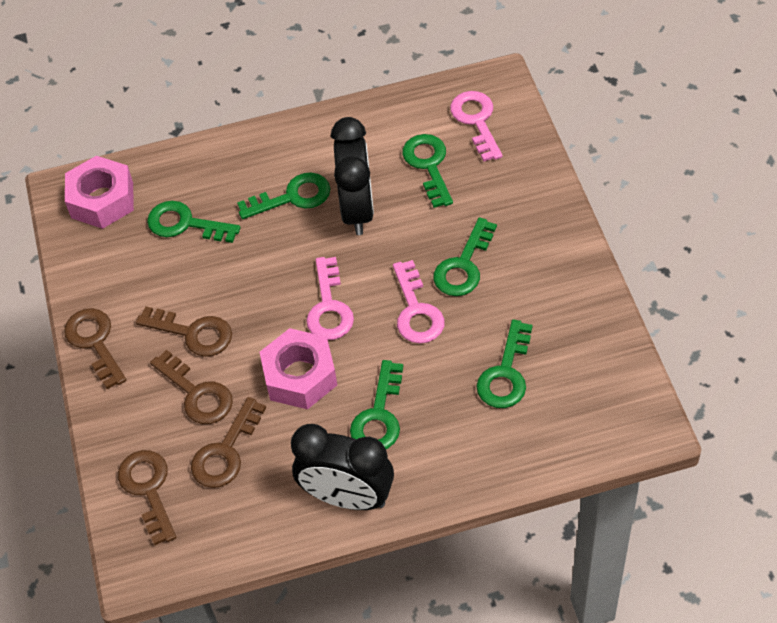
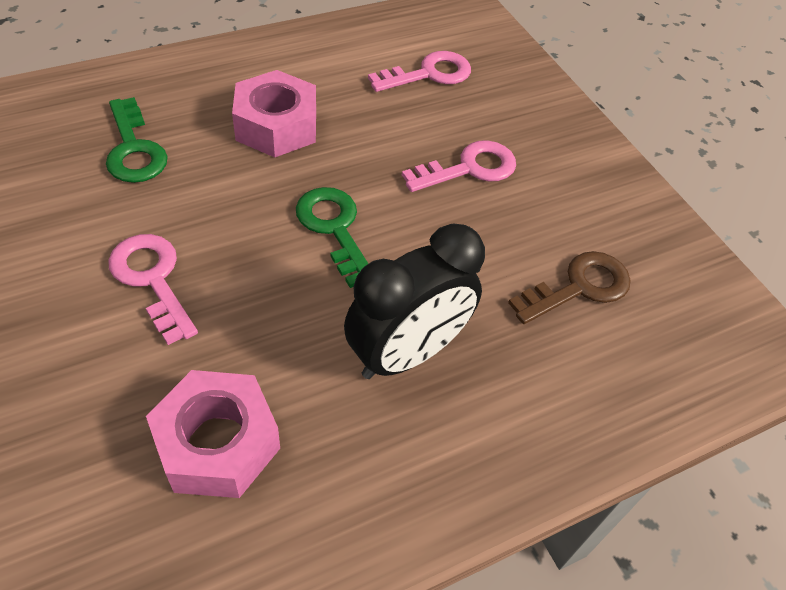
black clock: 2 -> 1
brown key: 5 -> 1
green key: 6 -> 2

